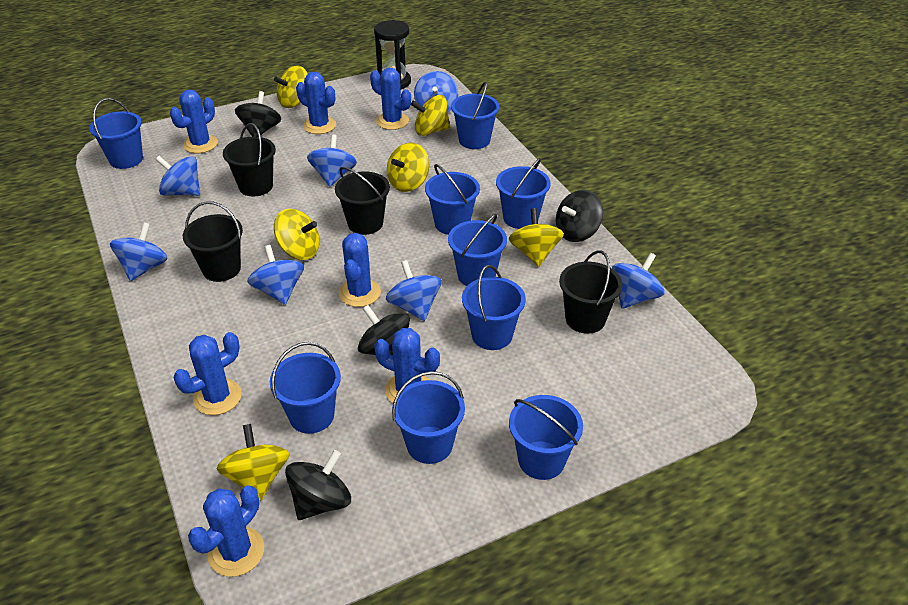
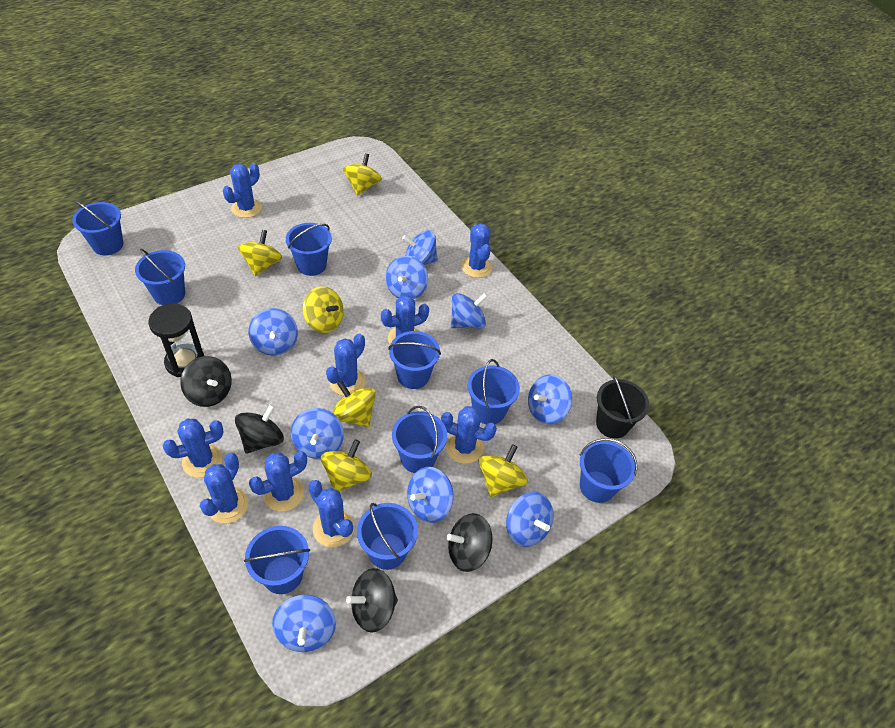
black bucket: 4 -> 1
blue cactus: 7 -> 9
blue spinning top: 7 -> 9

